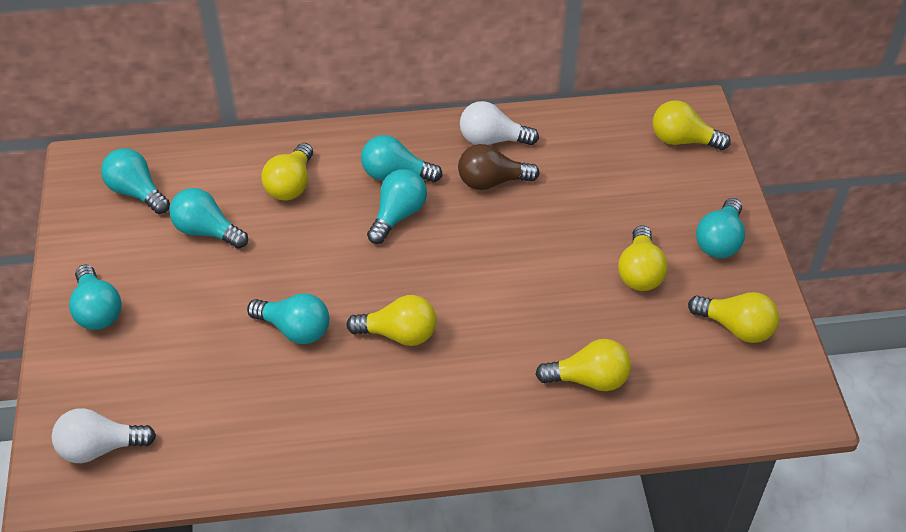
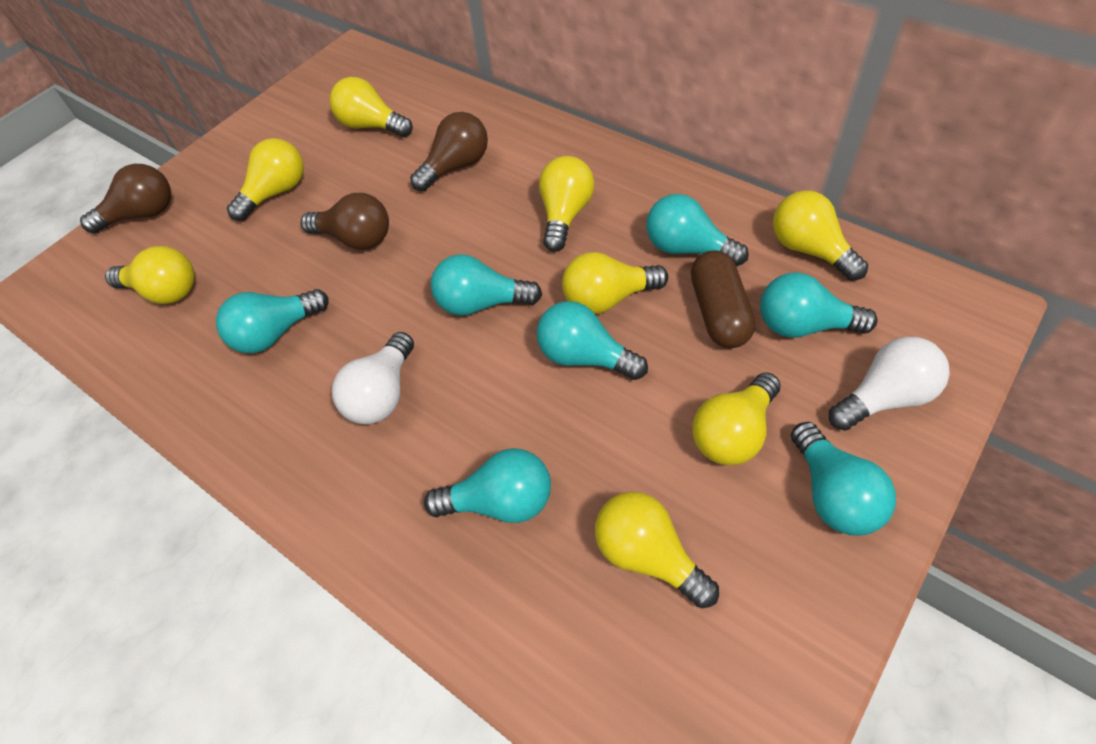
brown capsule: 0 -> 1
brown light bulb: 1 -> 3
yellow light bulb: 6 -> 8

